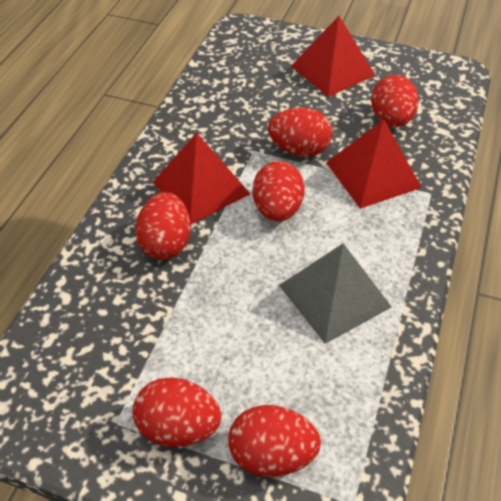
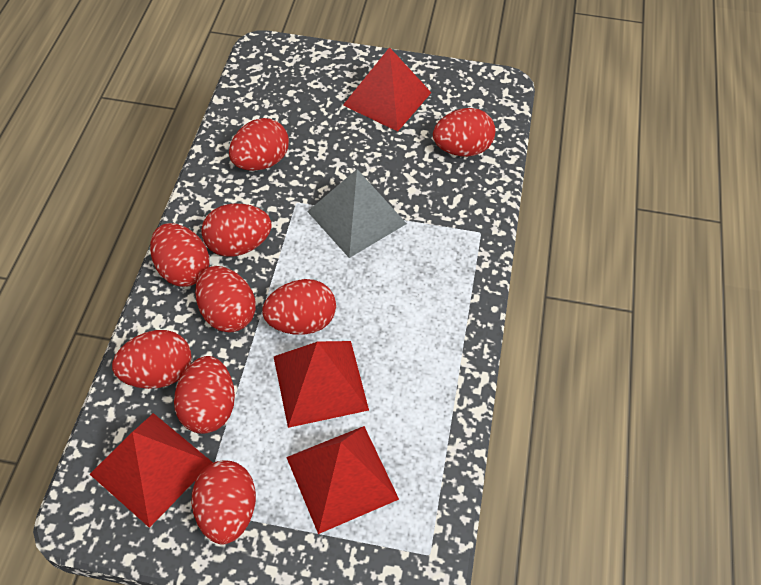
red egg: 6 -> 9
red pyramid: 3 -> 4

